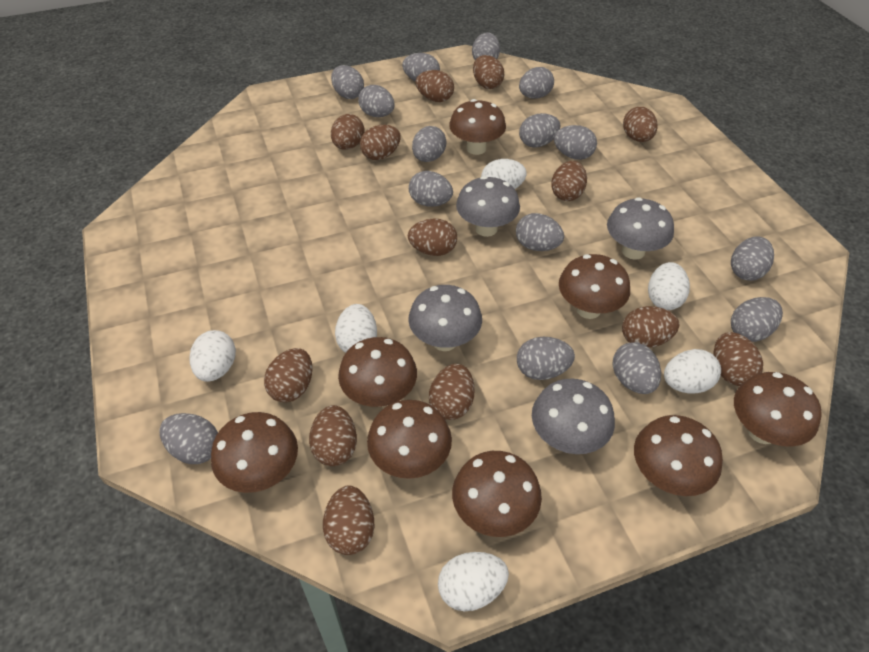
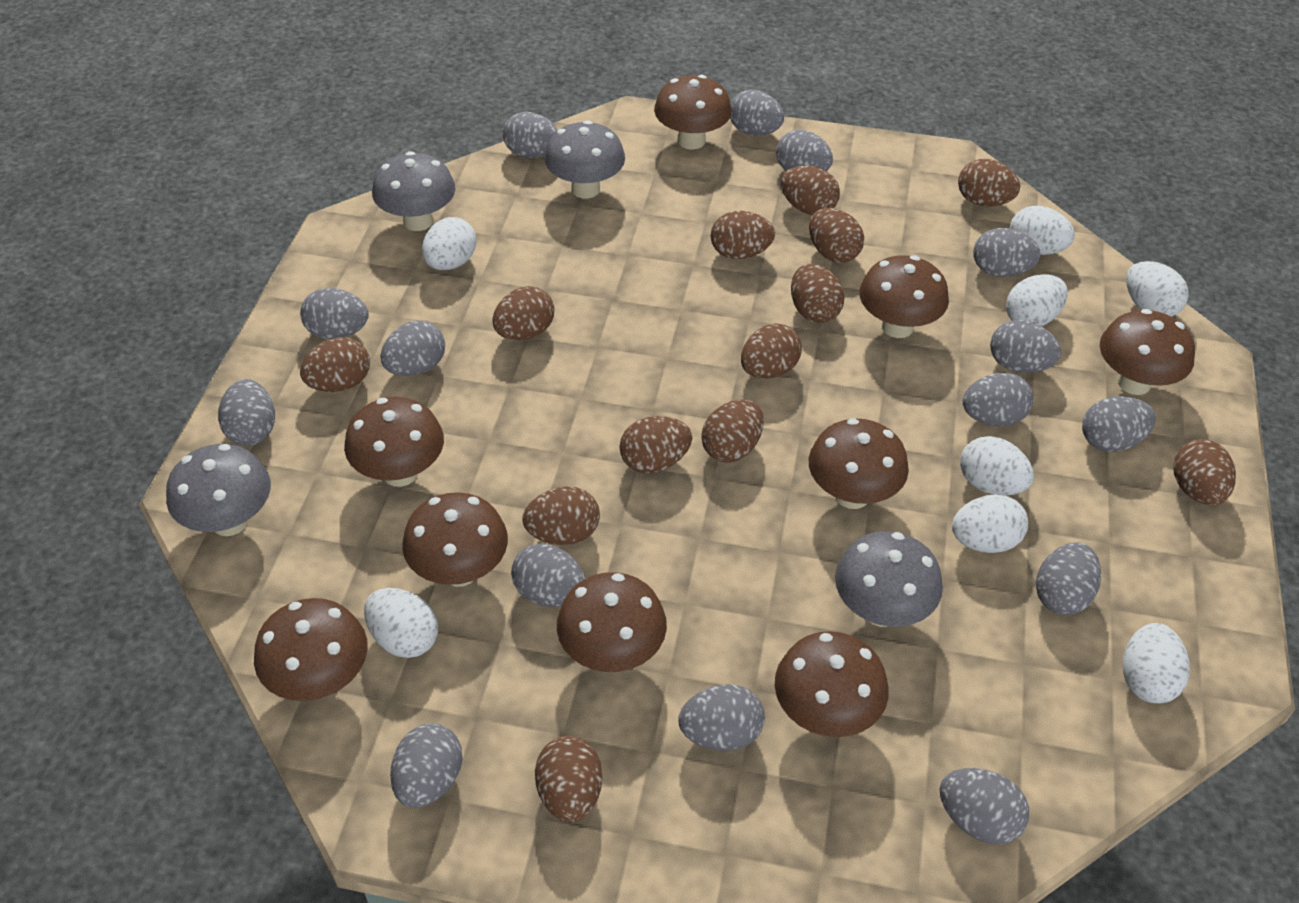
brown mushroom: 8 -> 9
white egg: 6 -> 8

